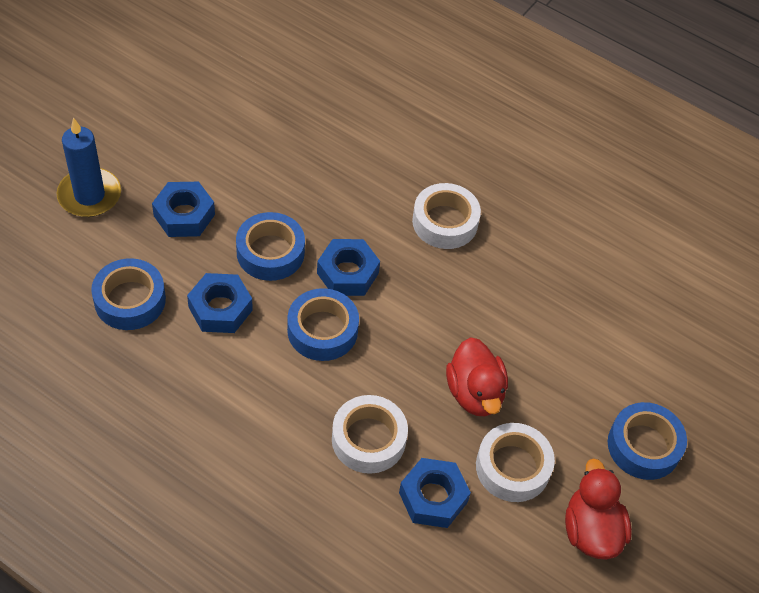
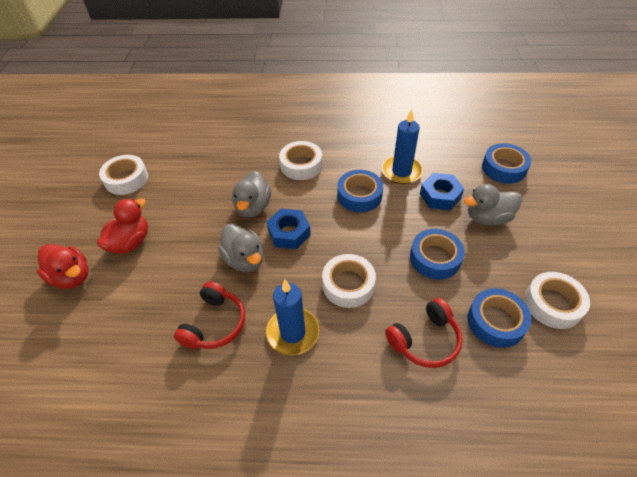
blue candle: 1 -> 2
blue nut: 4 -> 2
grey duck: 0 -> 3
red headphones: 0 -> 2
white tape: 3 -> 4

